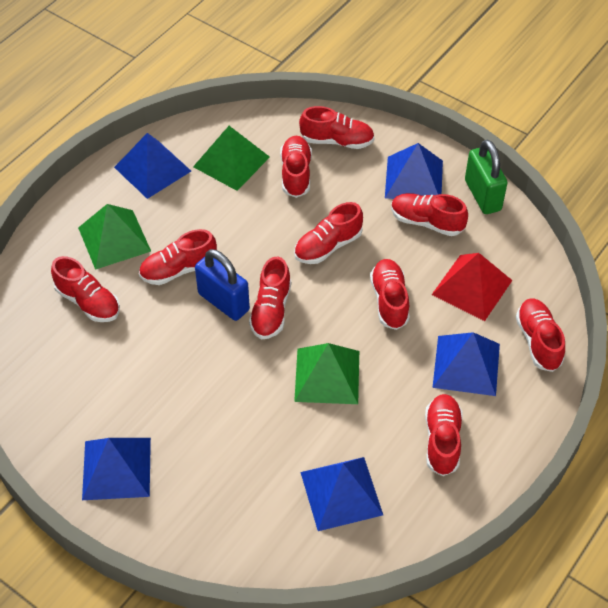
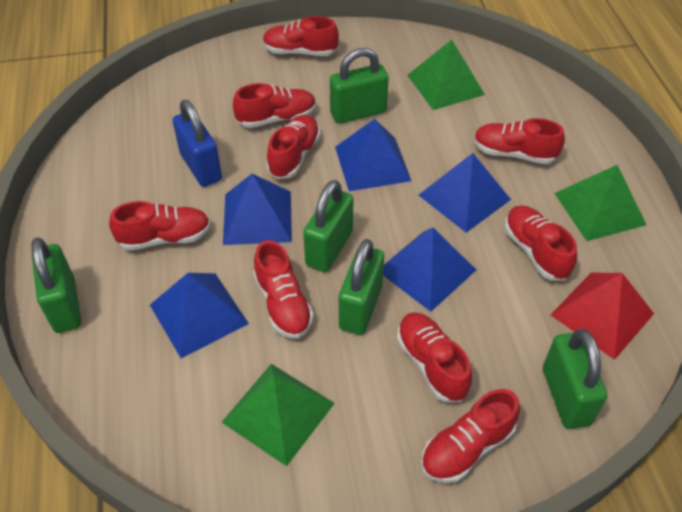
green padlock: 1 -> 5
red shoe: 10 -> 9

